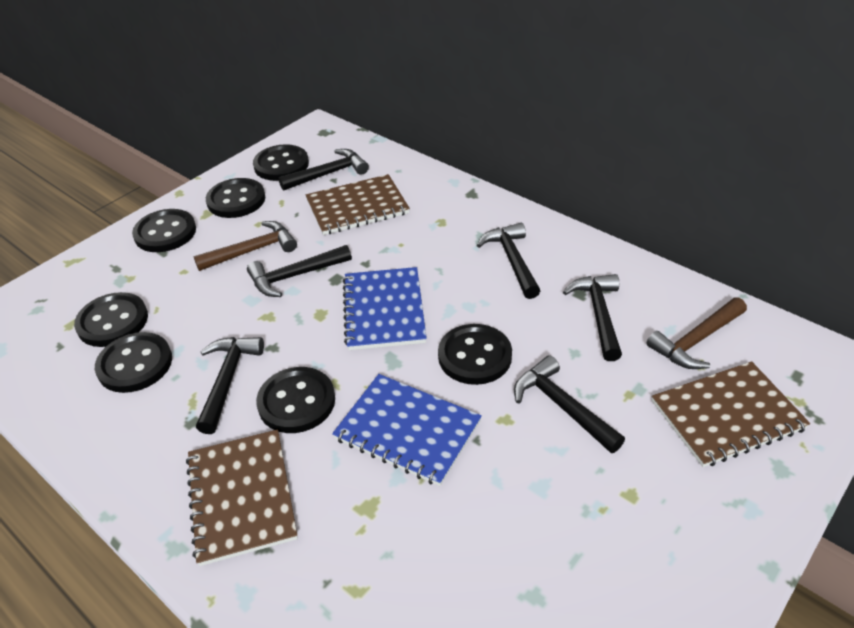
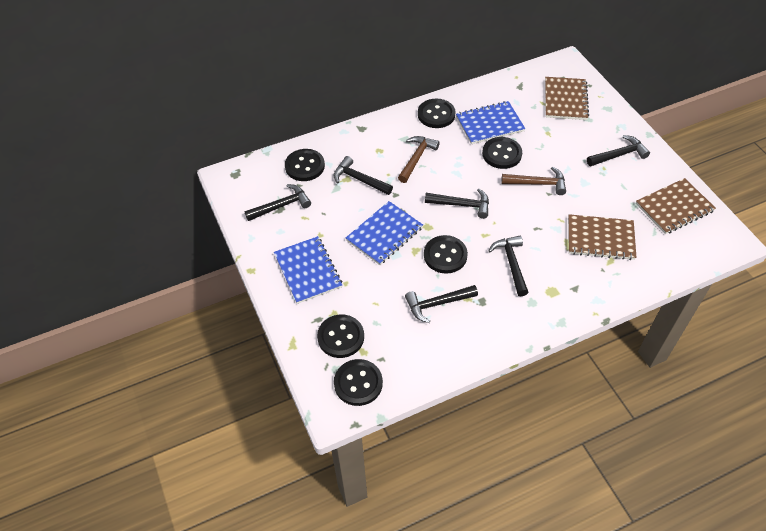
black button: 7 -> 6
blue notebook: 2 -> 3

